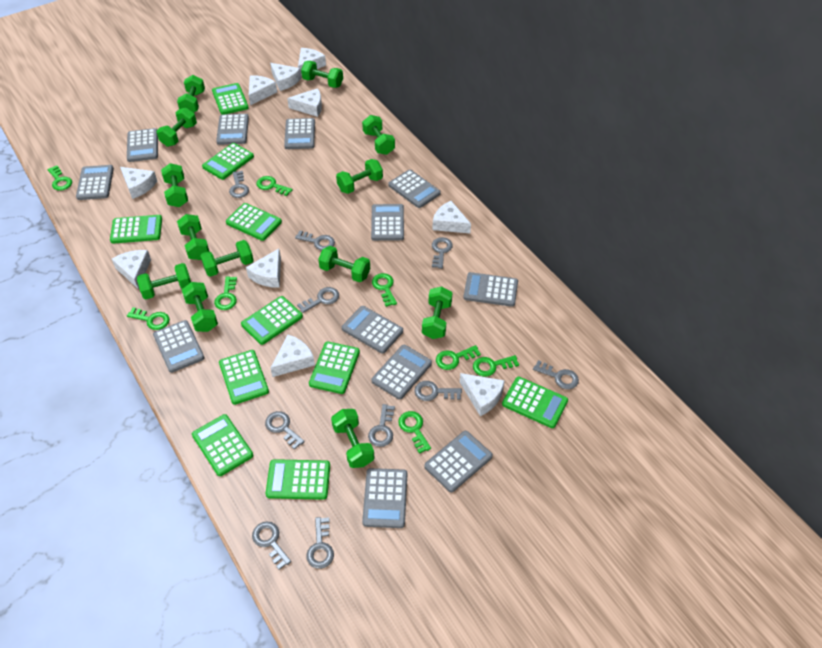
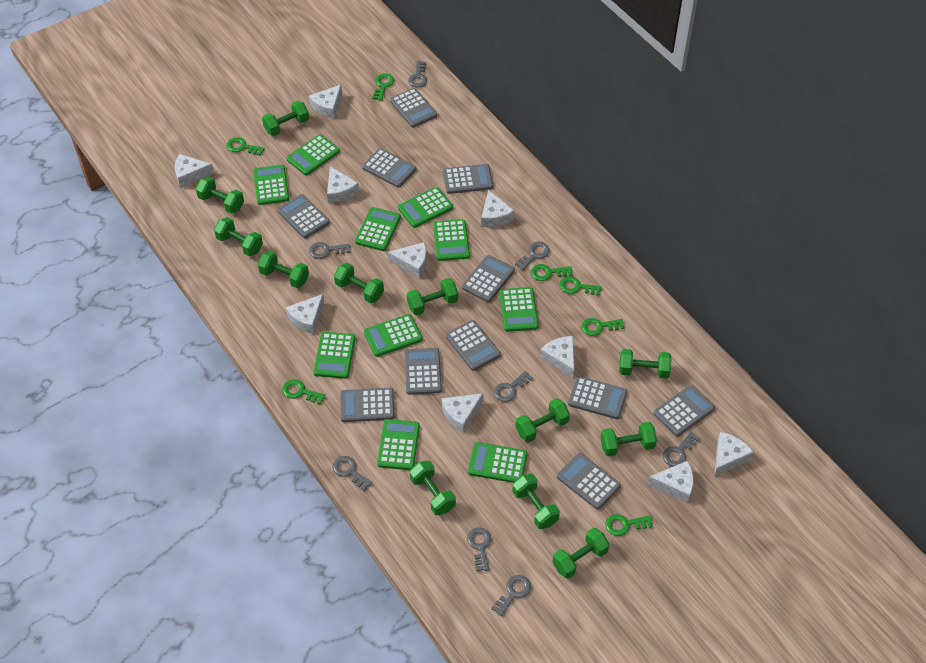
green dumbbell: 13 -> 12
green key: 8 -> 7
grey calculator: 12 -> 11
grey key: 10 -> 8

